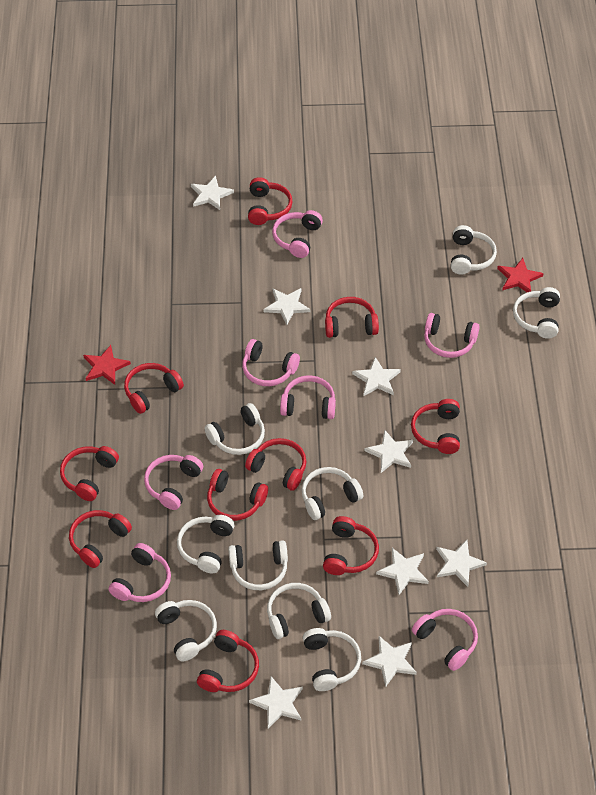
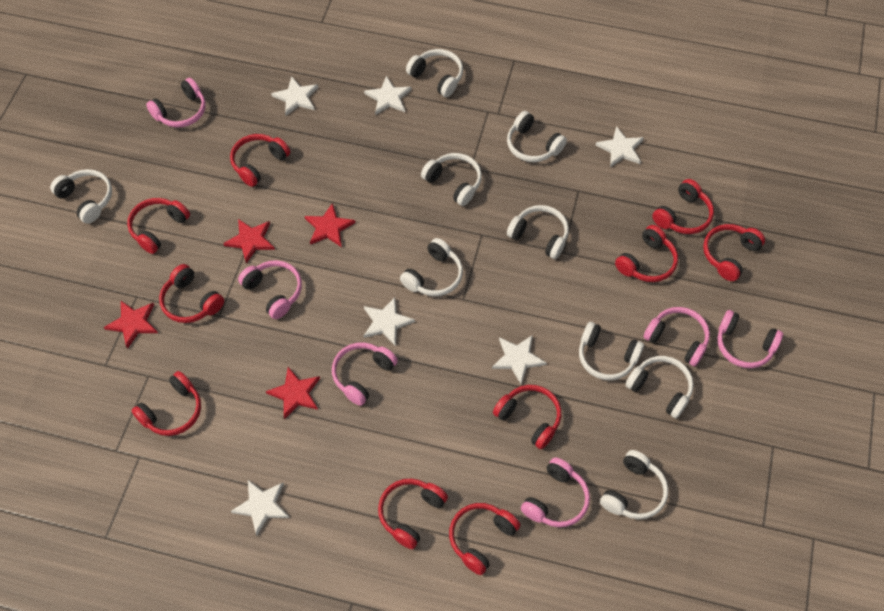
pink headphones: 7 -> 6
red star: 2 -> 4
white star: 8 -> 6

